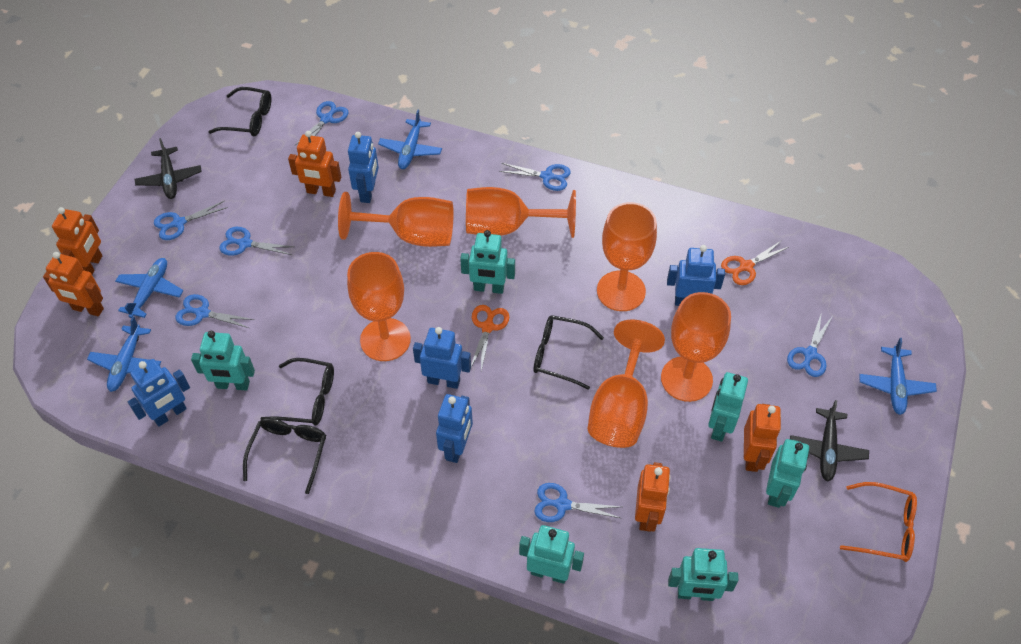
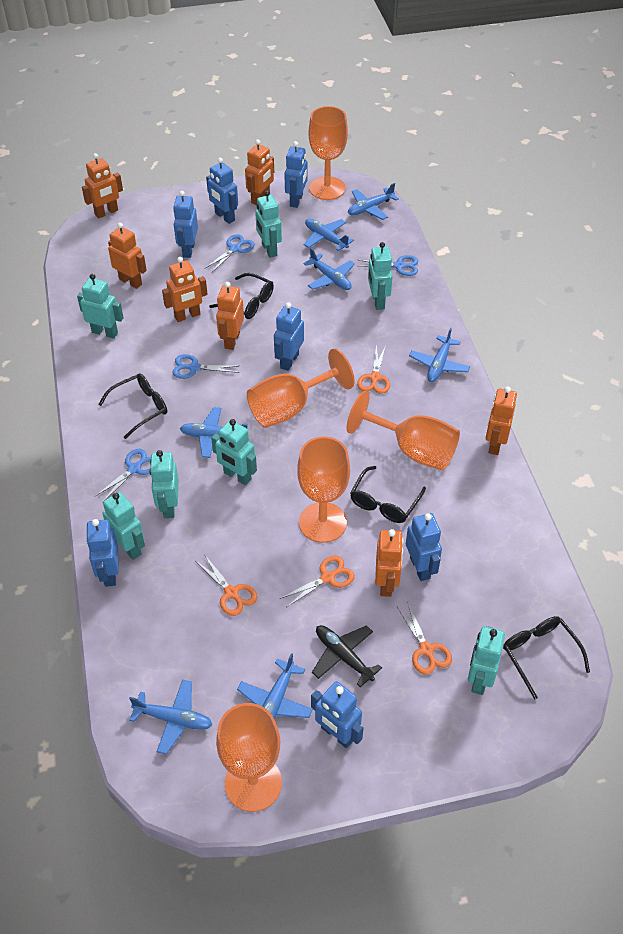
black plane: 2 -> 1
blue plane: 4 -> 7
blue robot: 5 -> 7
blue scissors: 7 -> 4
orange glasses: 1 -> 0
orange goblet: 6 -> 5
orange robot: 5 -> 7
orange scissors: 2 -> 4
turquoise robot: 6 -> 7

